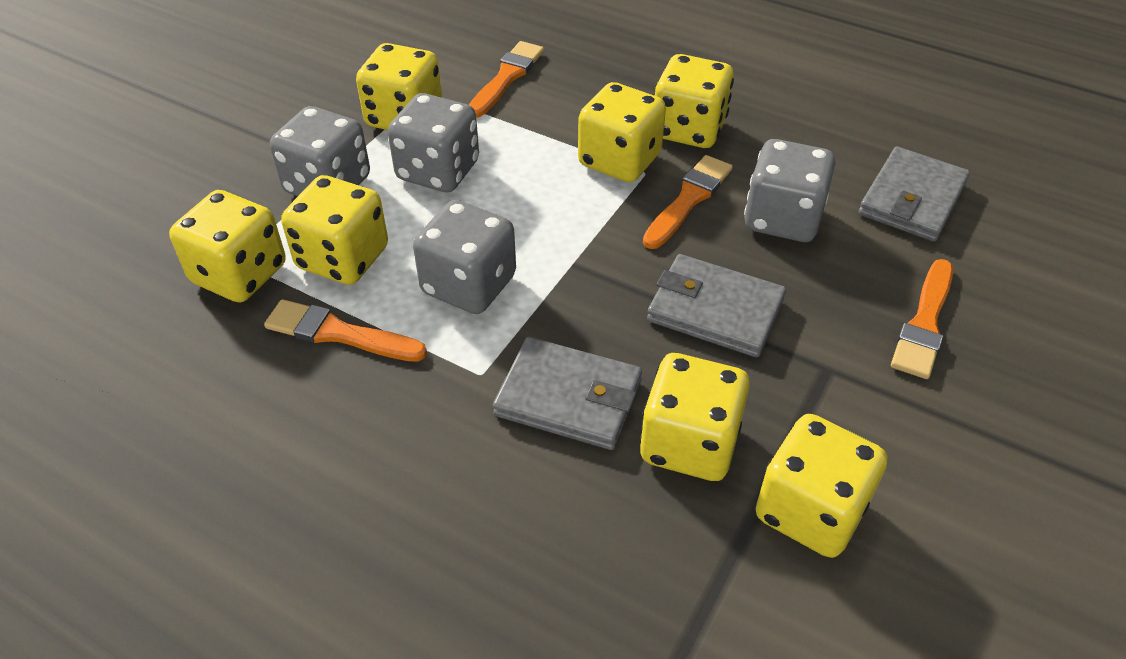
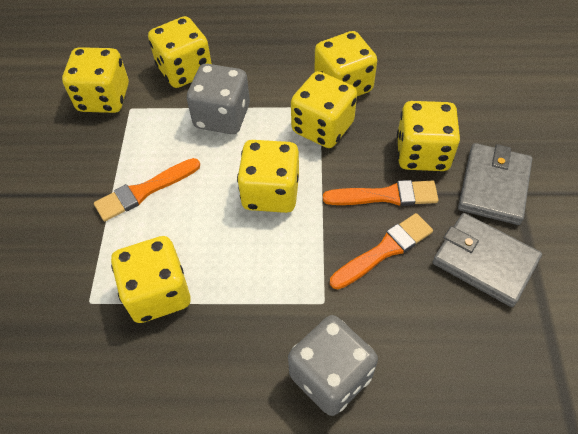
grey dice: 4 -> 2
grey wallet: 3 -> 2
orange brush: 4 -> 3

